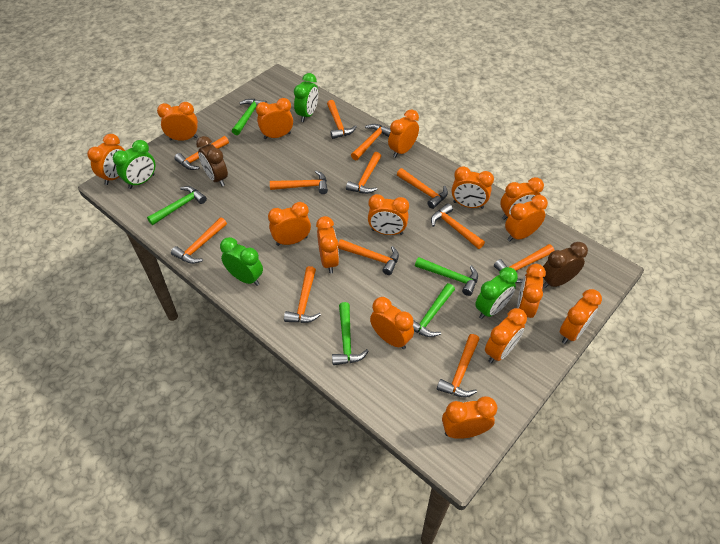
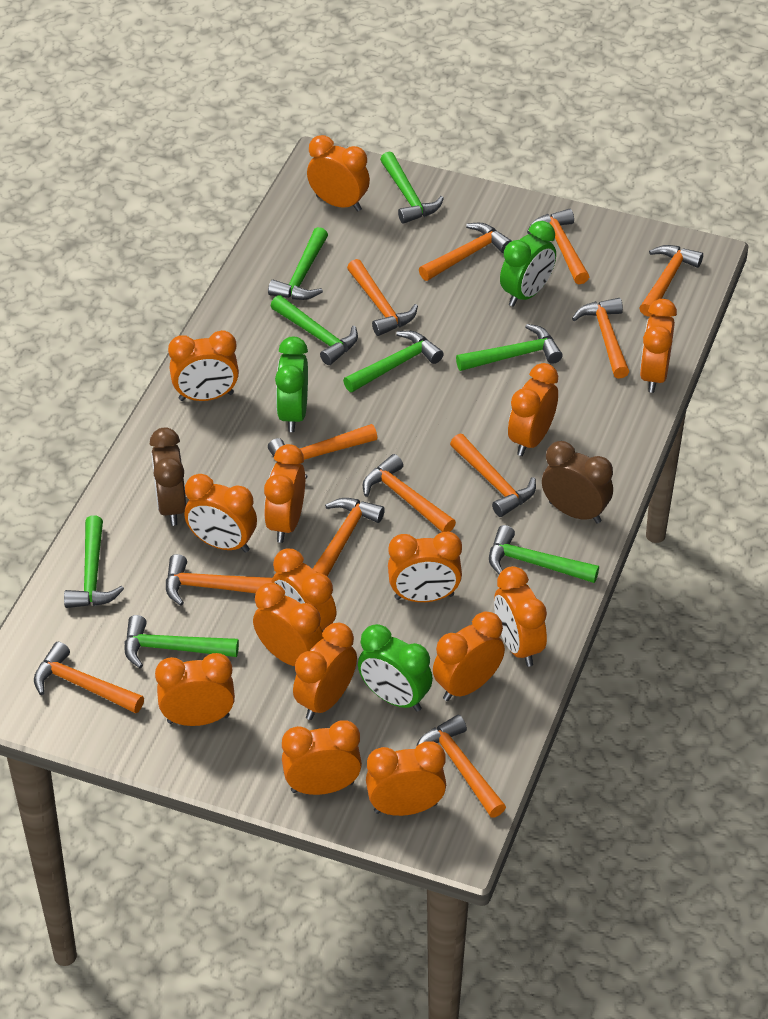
green clock: 4 -> 3
green hammer: 5 -> 8

